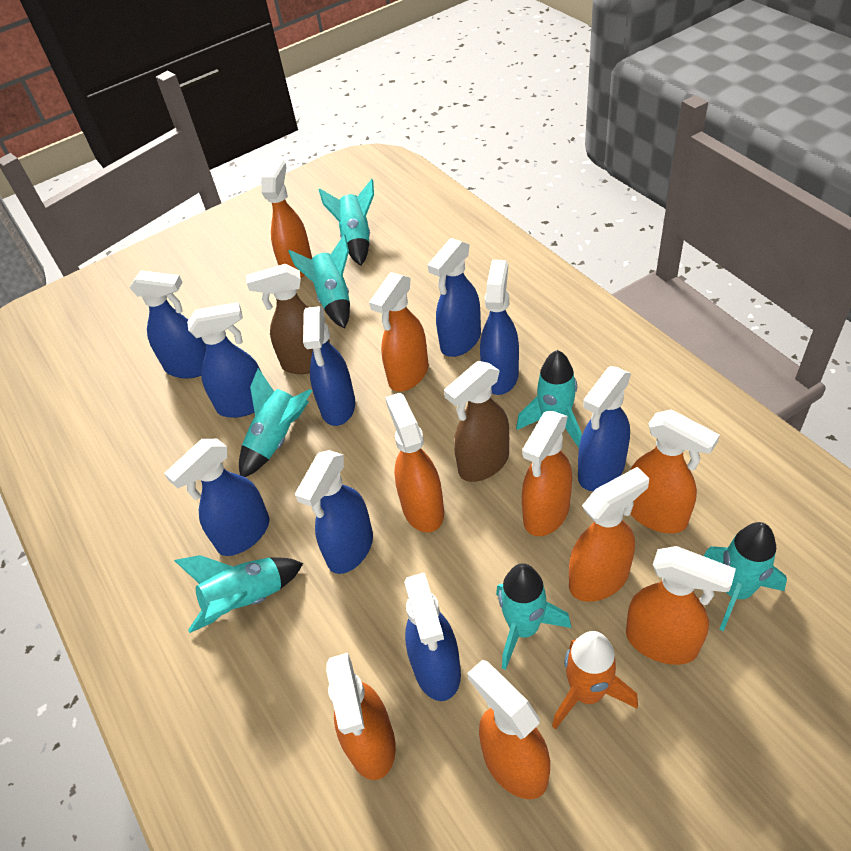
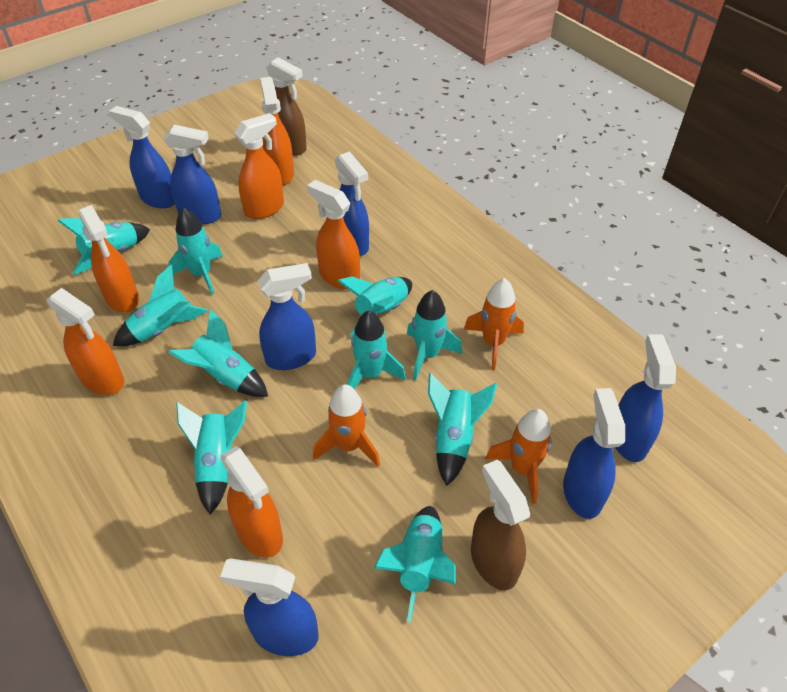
blue spray bottle: 9 -> 7
orange rocket: 1 -> 3
orange spray bottle: 9 -> 6
turquoise rocket: 7 -> 10

